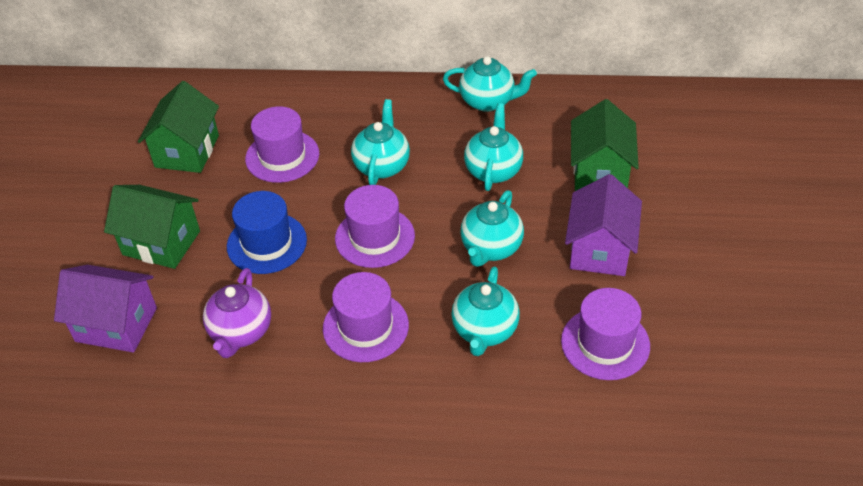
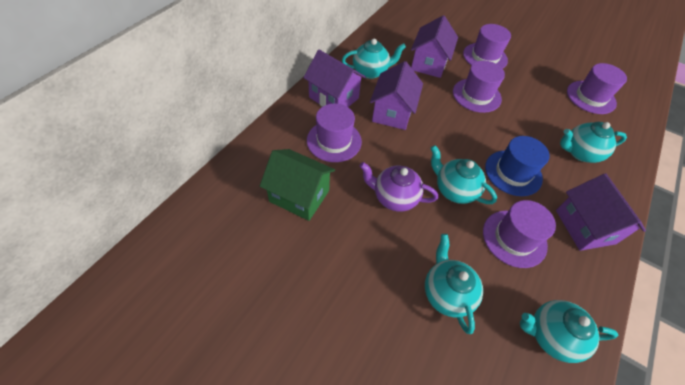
green house: 3 -> 1
purple hat: 4 -> 5
purple house: 2 -> 4

